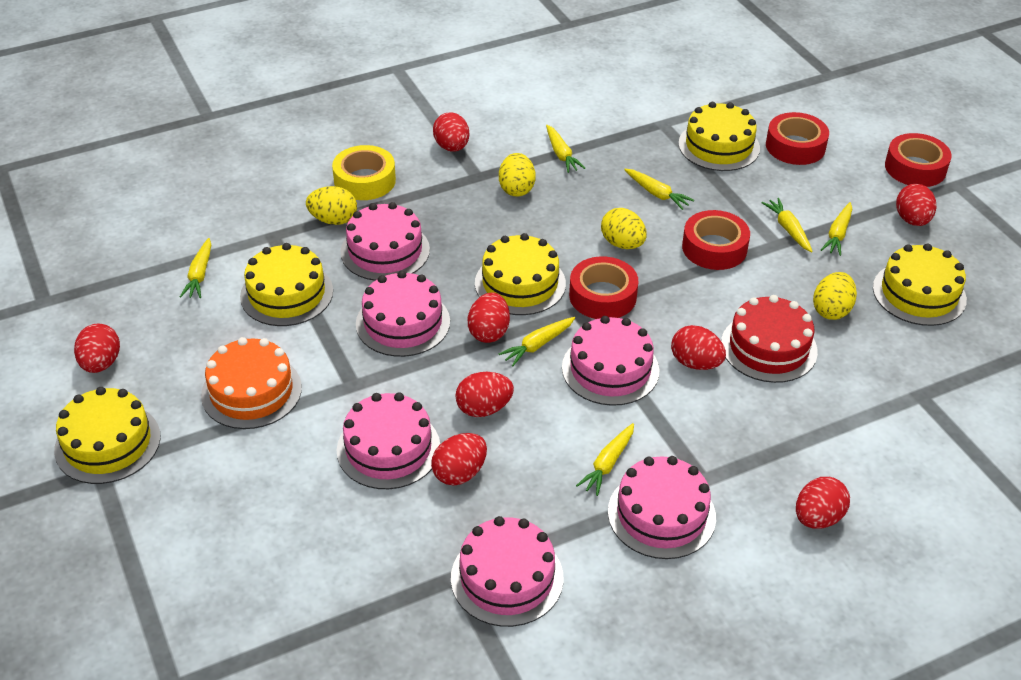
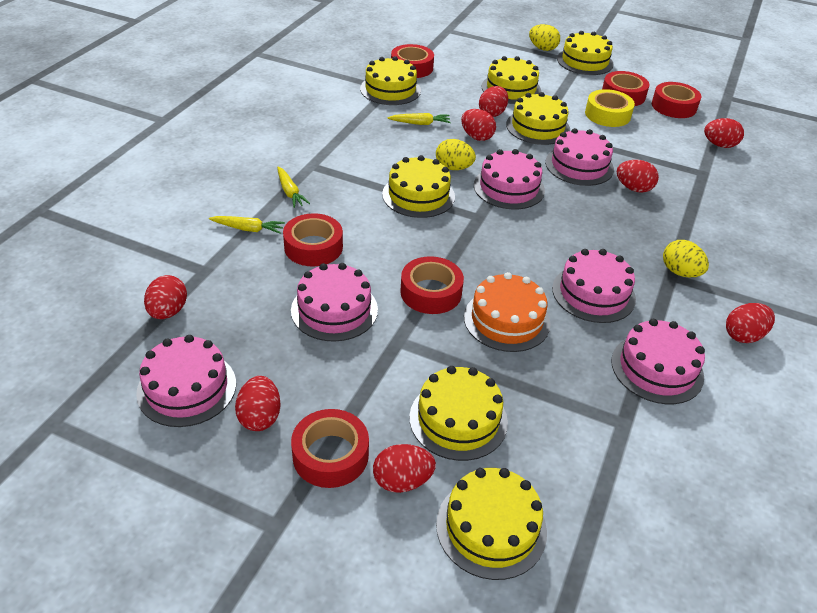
red cake: 1 -> 0
red tape: 4 -> 6
yellow cake: 5 -> 7
yellow carrot: 7 -> 3
yellow egg: 4 -> 3

